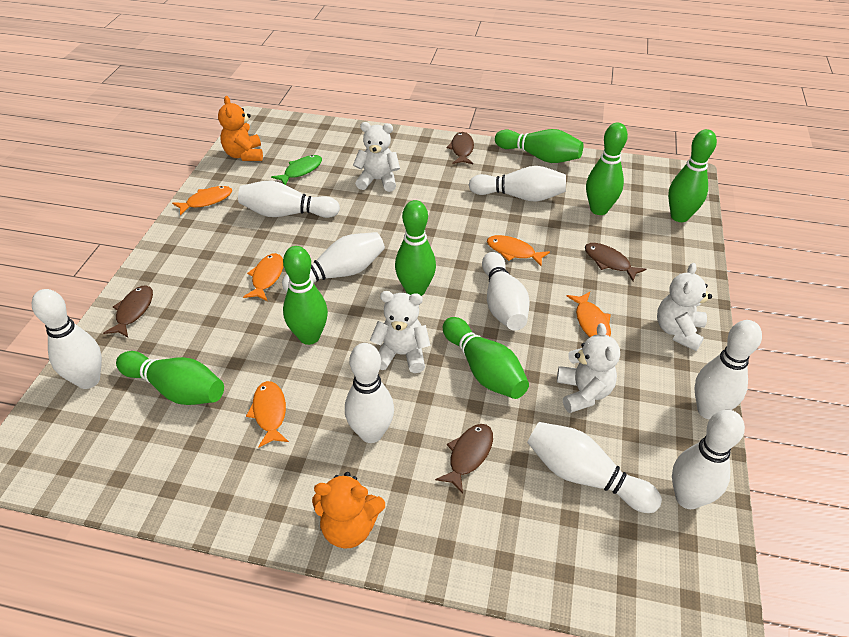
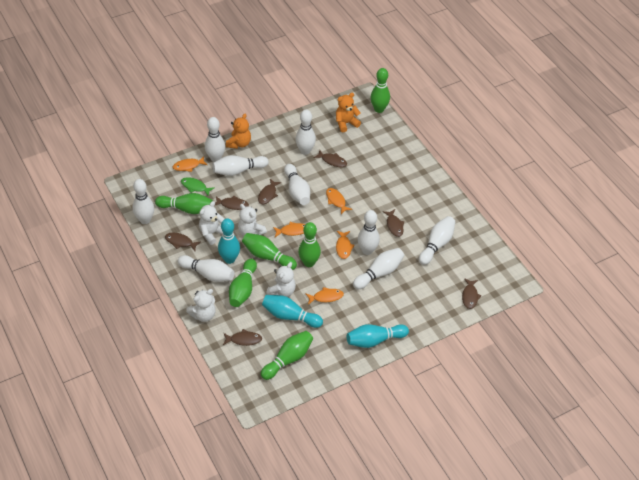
brown fish: 4 -> 7
green bowling pin: 7 -> 6
turquoise bowling pin: 0 -> 3

